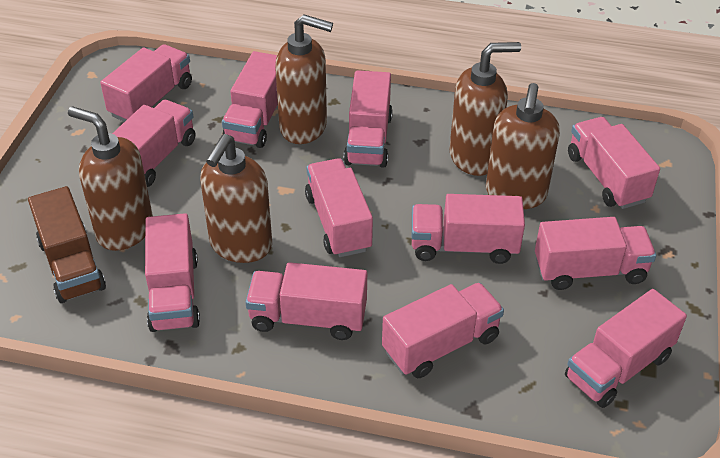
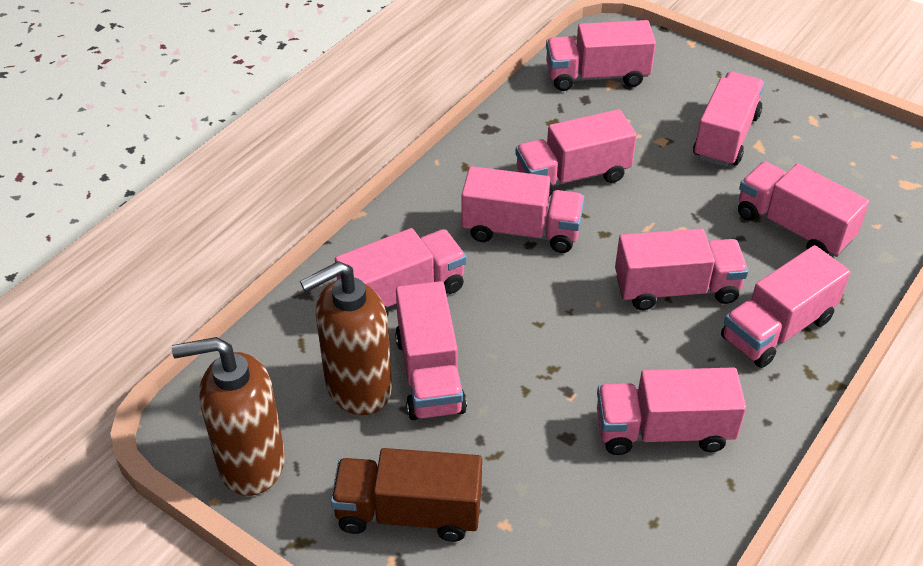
brown soap dispenser: 5 -> 2
pink truck: 12 -> 10

